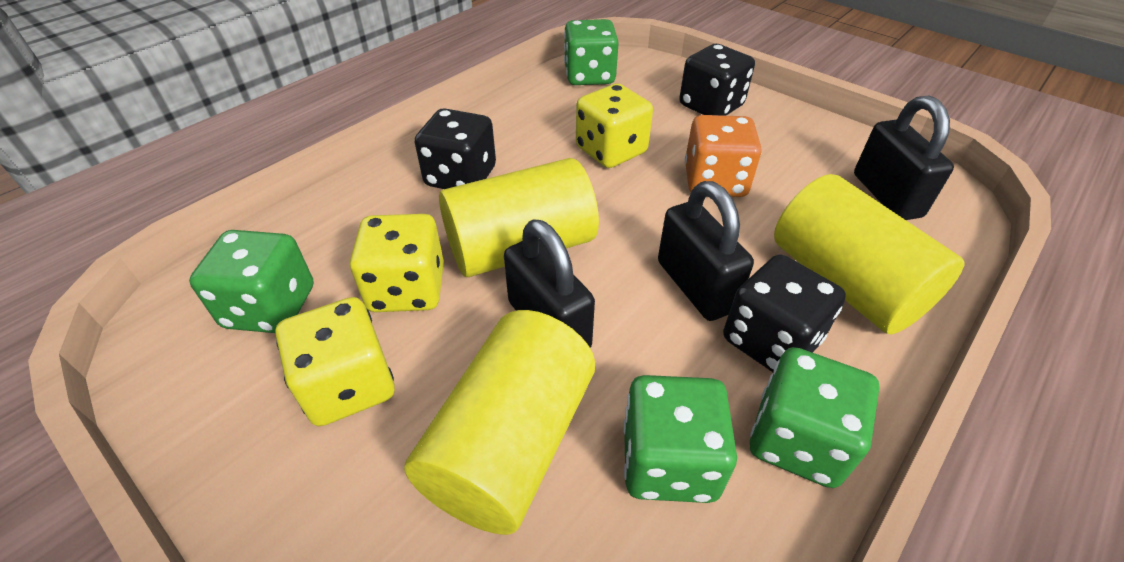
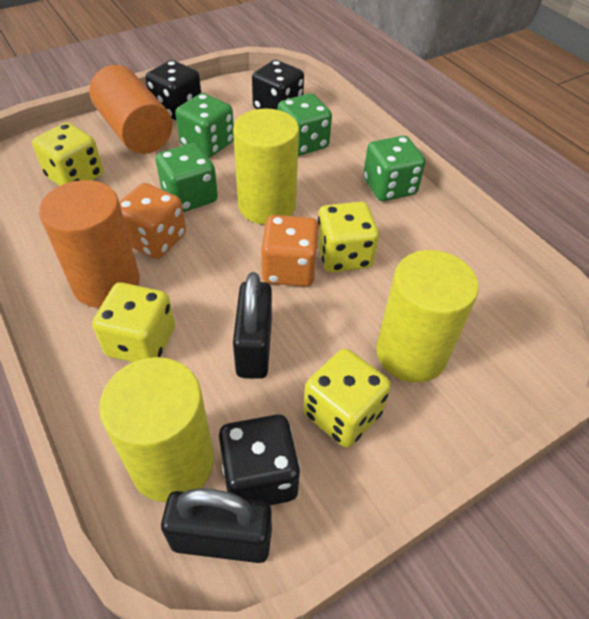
black padlock: 3 -> 2
orange cylinder: 0 -> 2
orange dice: 1 -> 2
yellow dice: 3 -> 4

